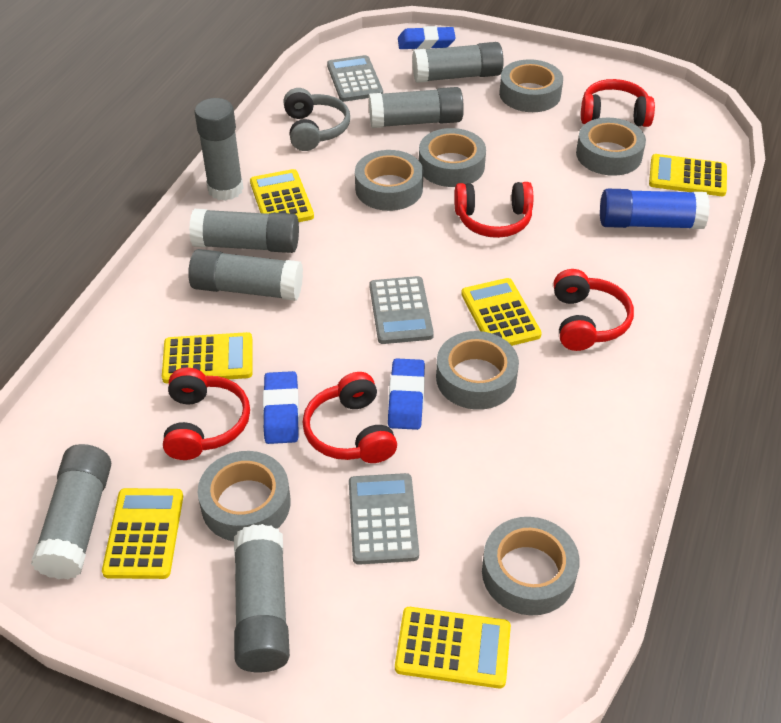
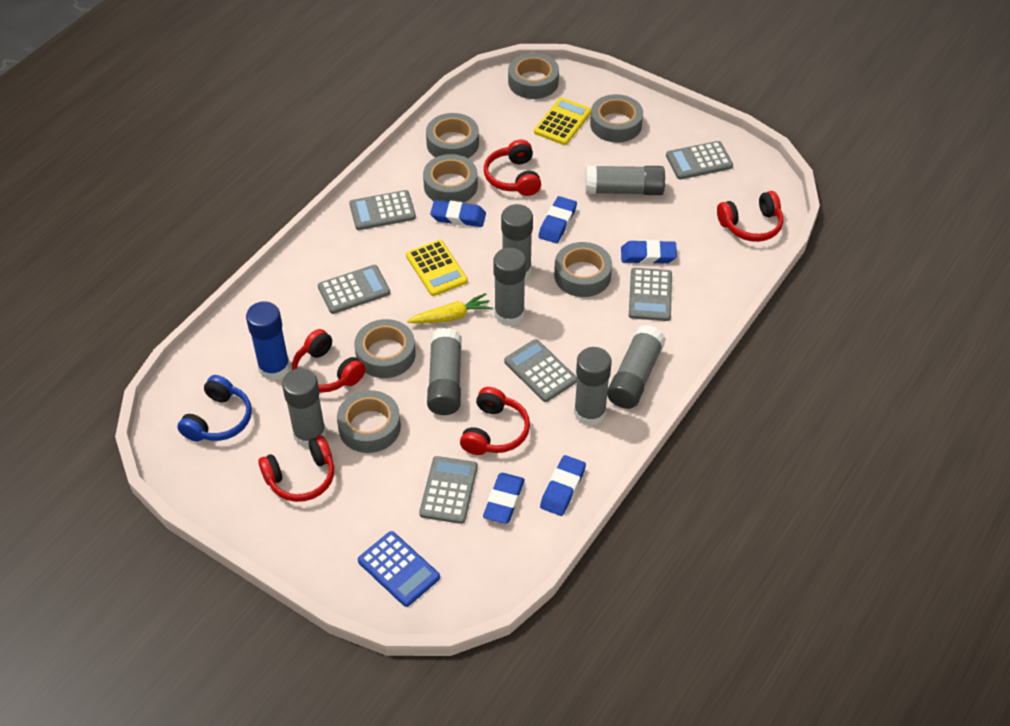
blue calculator: 0 -> 1
blue eraser: 3 -> 5
blue headphones: 0 -> 1
grey calculator: 3 -> 6
grey headphones: 1 -> 0
yellow calculator: 6 -> 2
yellow carrot: 0 -> 1

